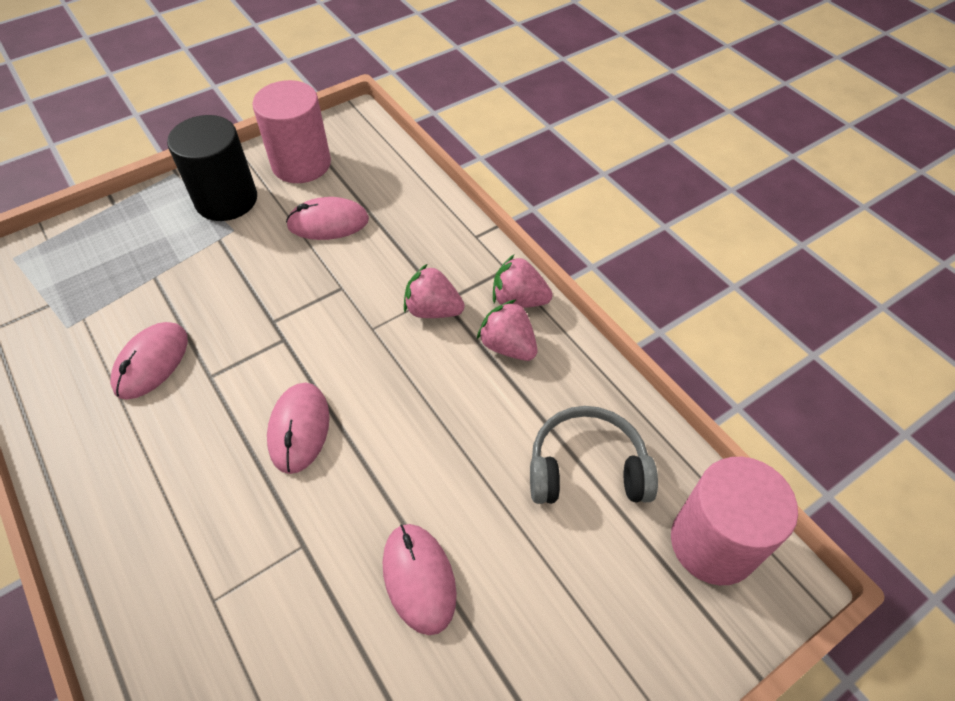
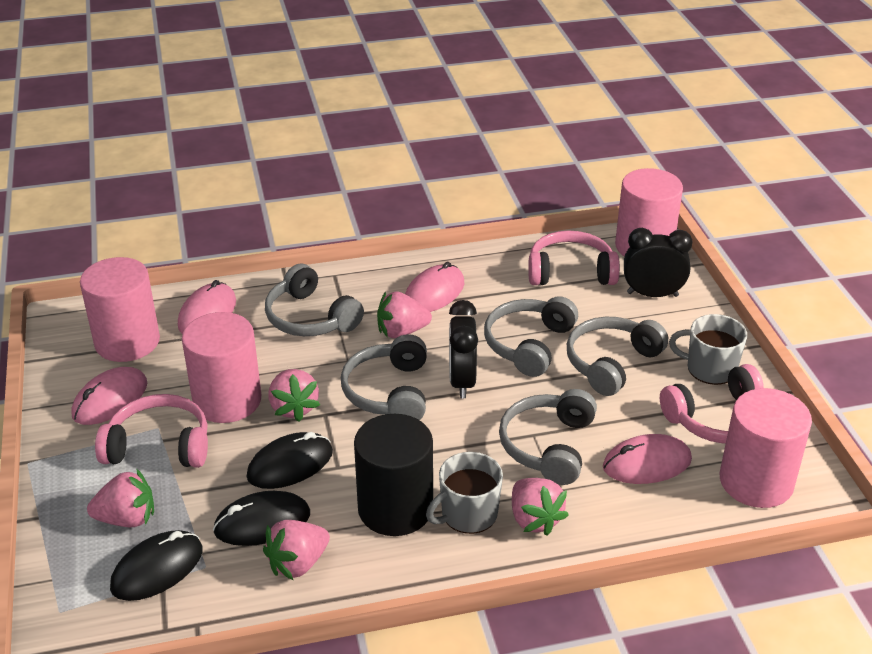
black clock: 0 -> 2
black mouse: 0 -> 3
grey headphones: 1 -> 5
grey mug: 0 -> 2
pink cylinder: 2 -> 4
pink headphones: 0 -> 3
pink strawberry: 3 -> 5

